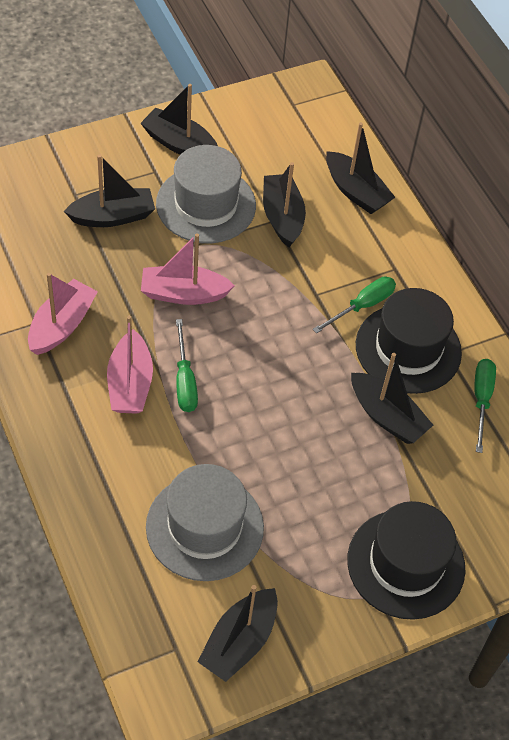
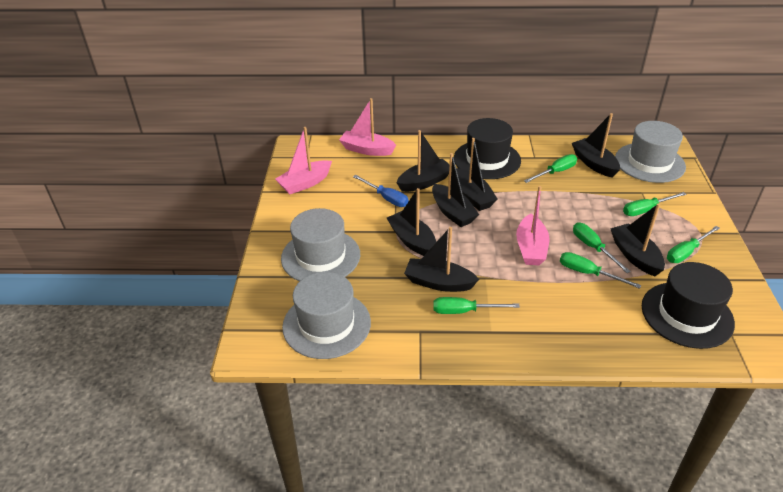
black boat: 6 -> 7
blue screwdriver: 0 -> 1
green screwdriver: 3 -> 6
grey hat: 2 -> 3

